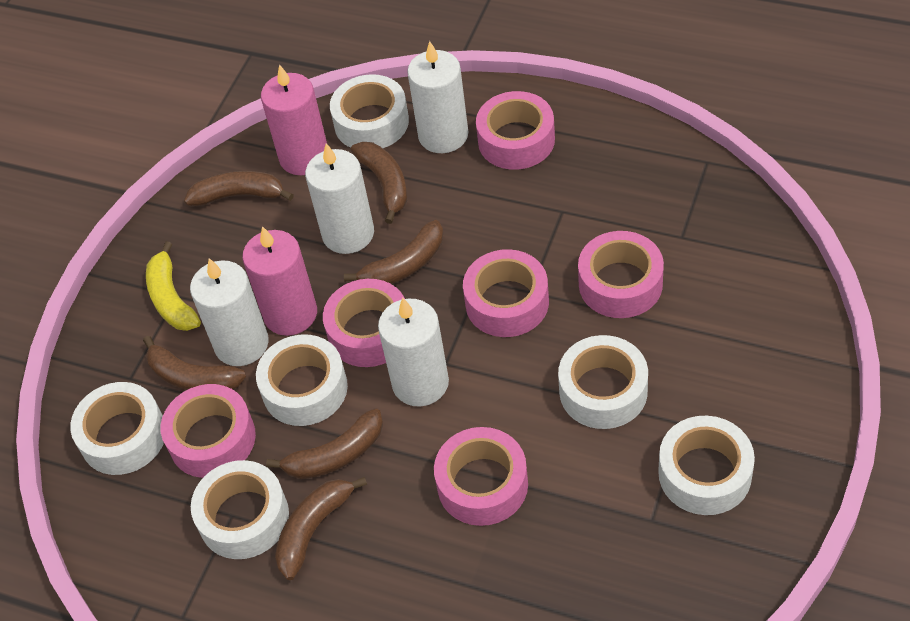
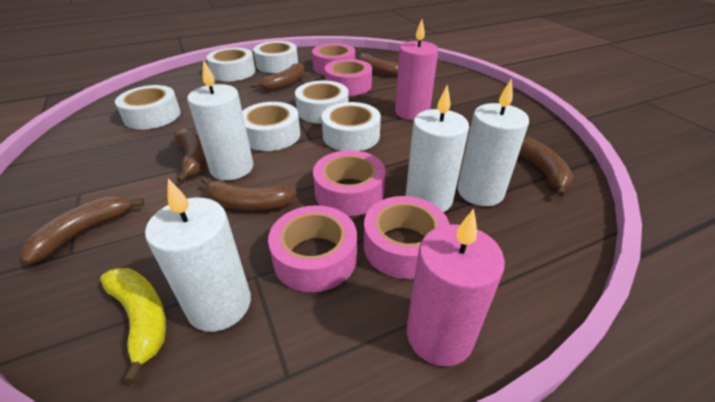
pink tape: 6 -> 5

